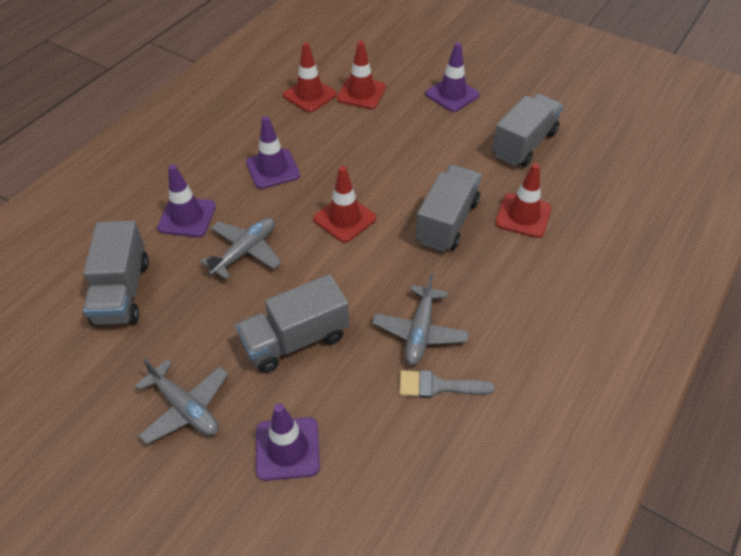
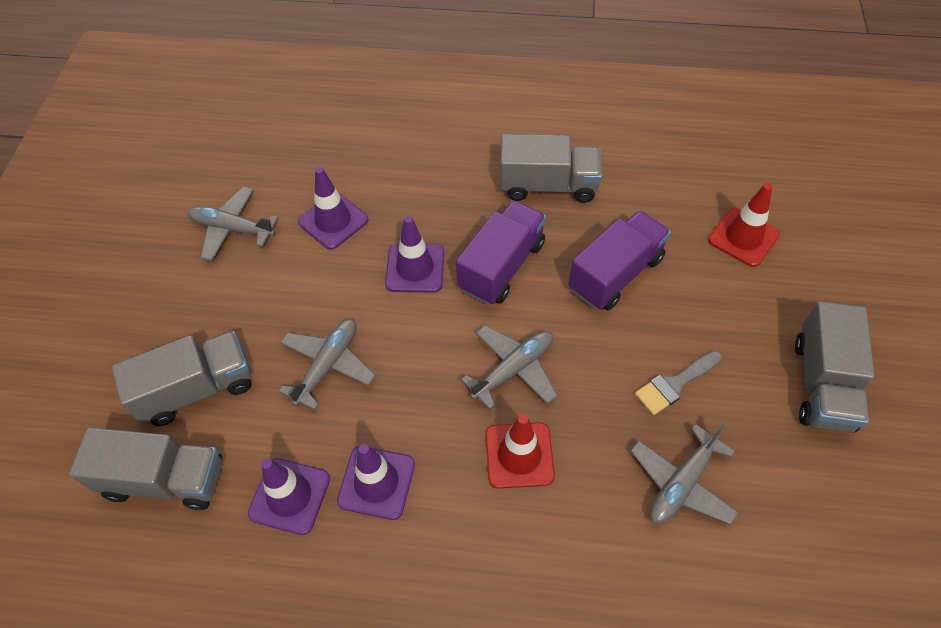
grey plane: 3 -> 4
purple truck: 0 -> 2
red traffic cone: 4 -> 2

